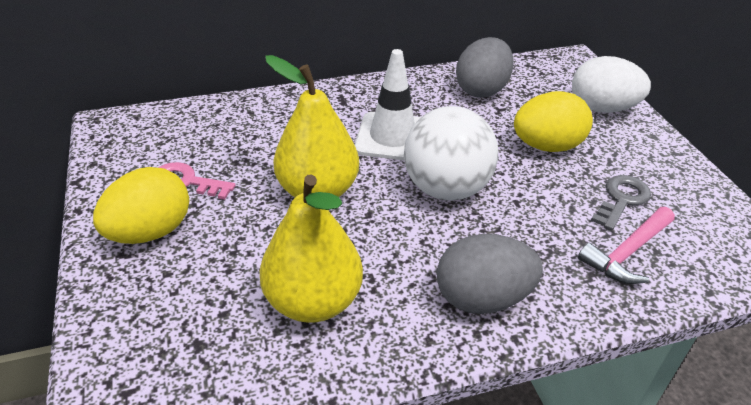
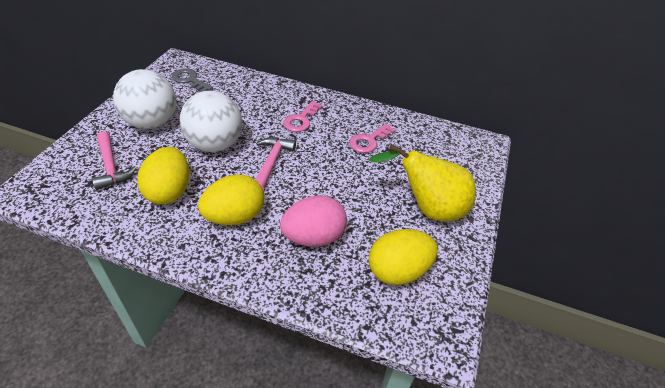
grey egg: 2 -> 0
pink egg: 0 -> 1
pink hammer: 1 -> 2
pink key: 1 -> 2
white ball: 1 -> 2
white egg: 1 -> 0
white traffic cone: 1 -> 0
yellow egg: 2 -> 3
yellow pear: 2 -> 1

